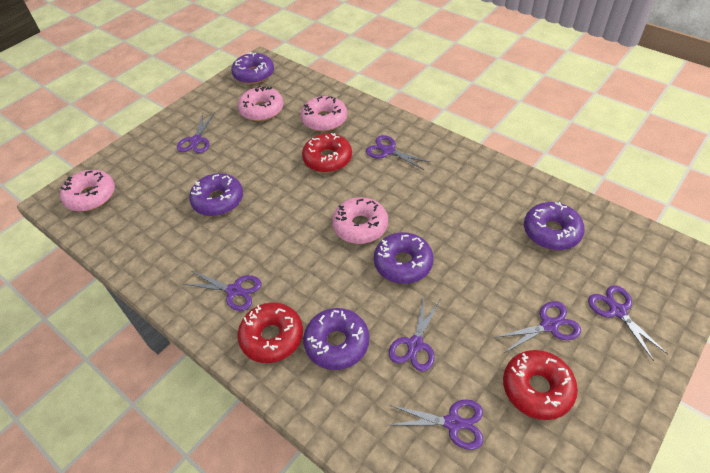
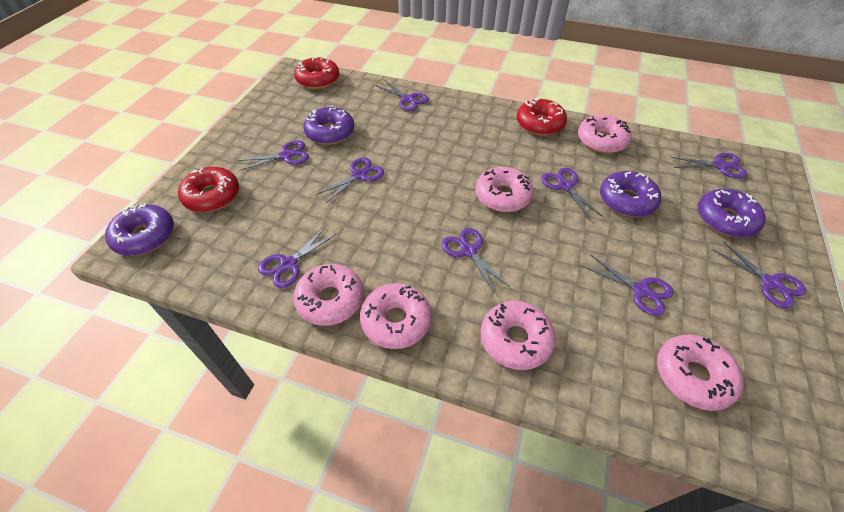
pink donut: 4 -> 6
purple donut: 5 -> 4
purple scissors: 7 -> 9

